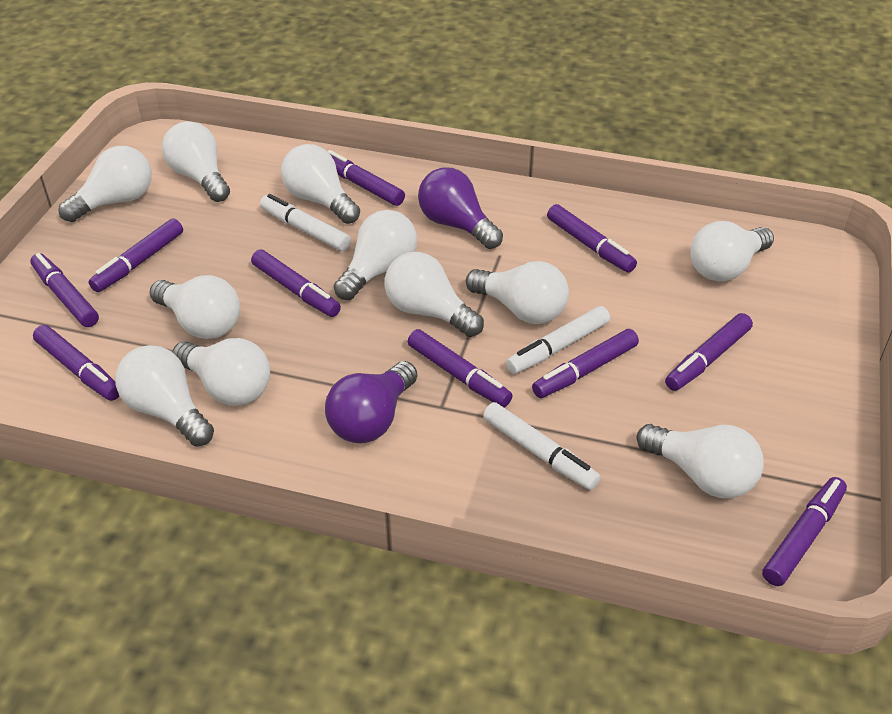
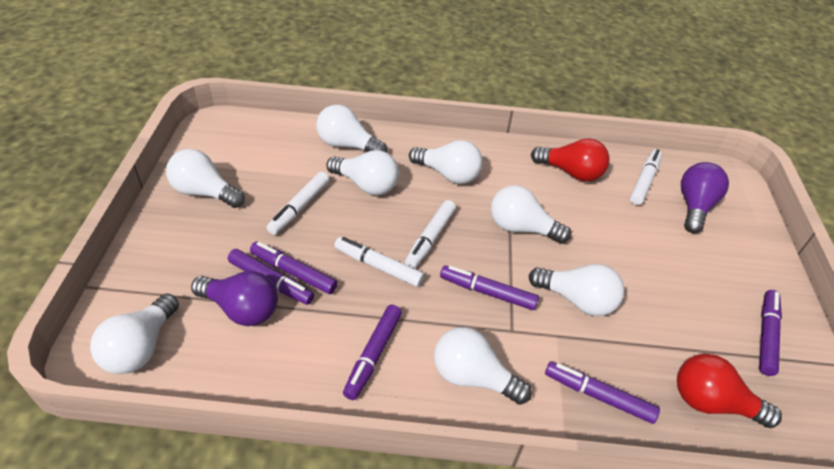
purple marker: 10 -> 6
red light bulb: 0 -> 2
white light bulb: 11 -> 8
white marker: 3 -> 4

